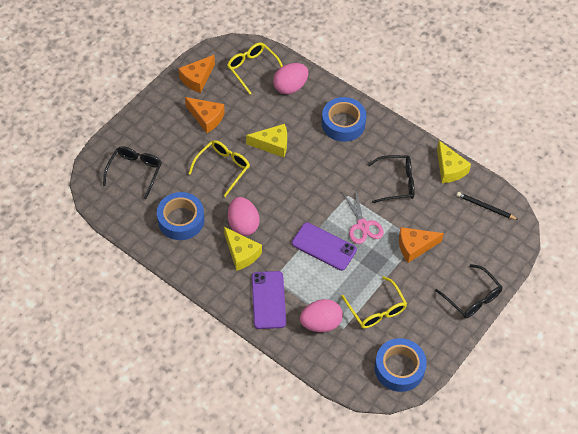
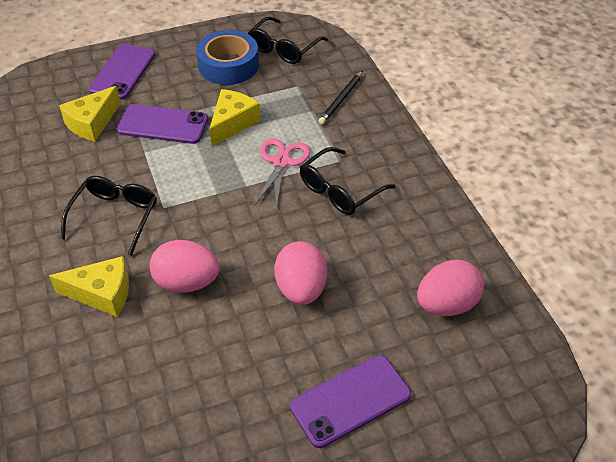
blue tape: 3 -> 1
orange cheese: 3 -> 0
purple phone: 2 -> 3
yellow glasses: 3 -> 0

